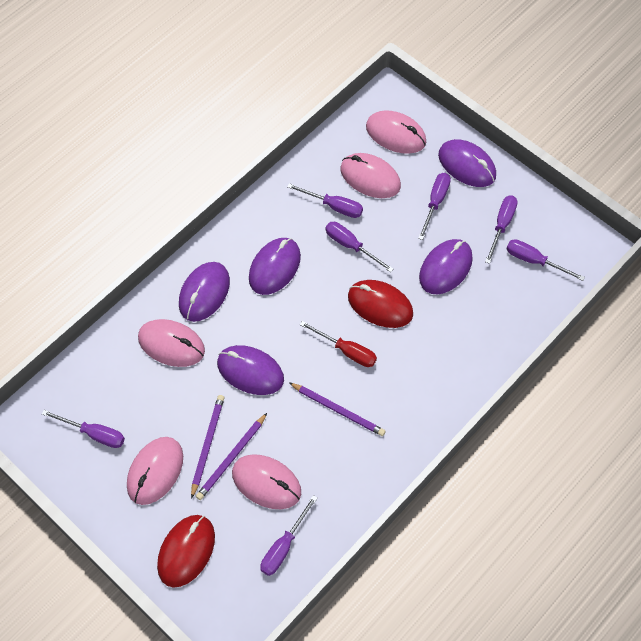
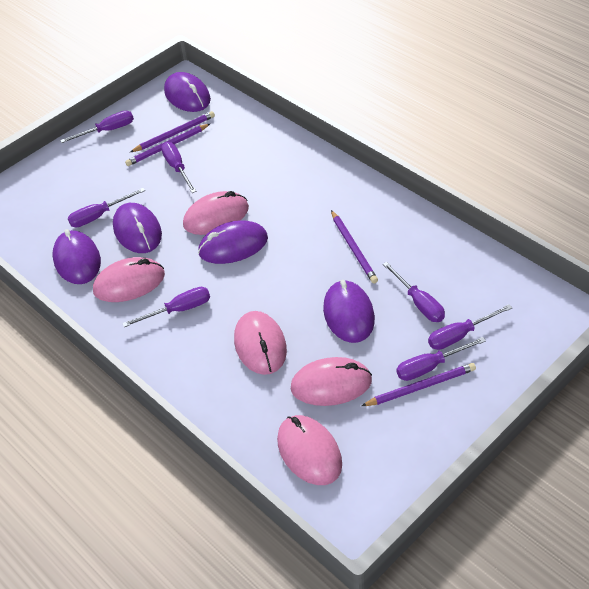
purple pencil: 3 -> 4
red mouse: 2 -> 0
red screwdriver: 1 -> 0

